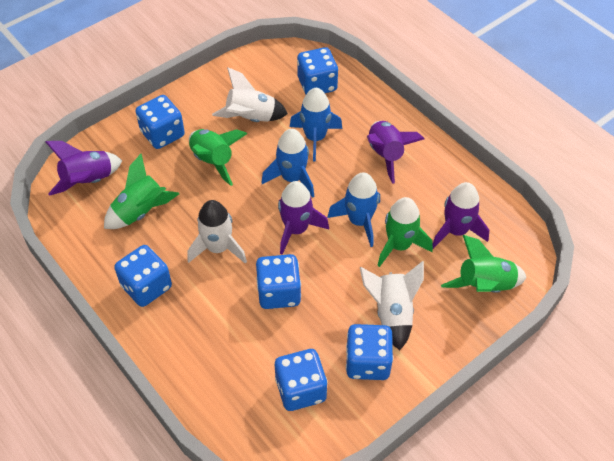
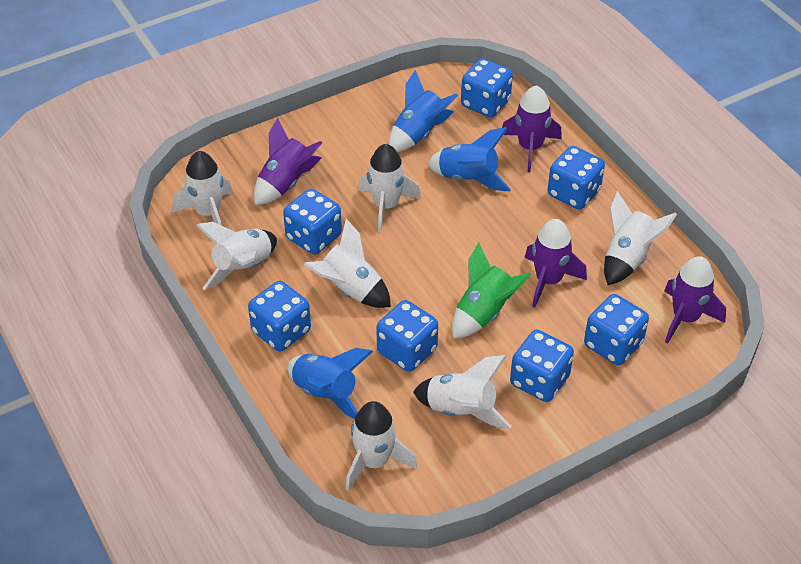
blue dice: 6 -> 7
green rocket: 4 -> 1
white rocket: 3 -> 7

